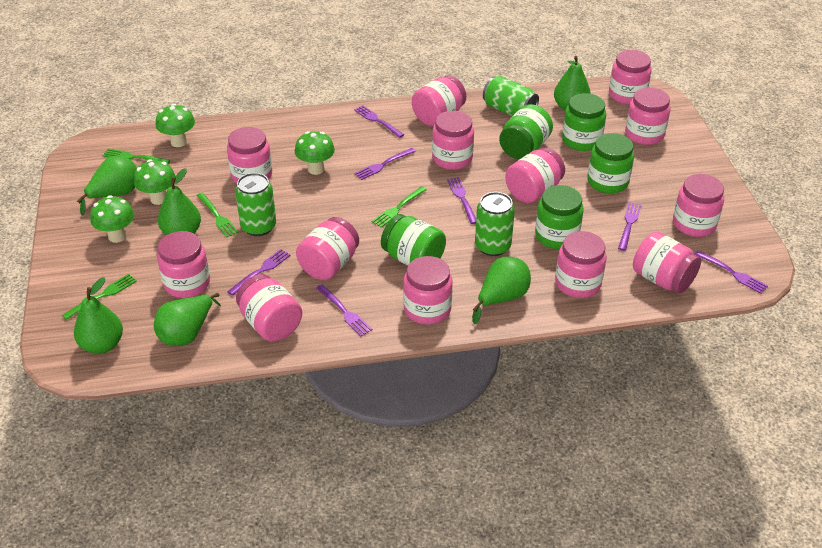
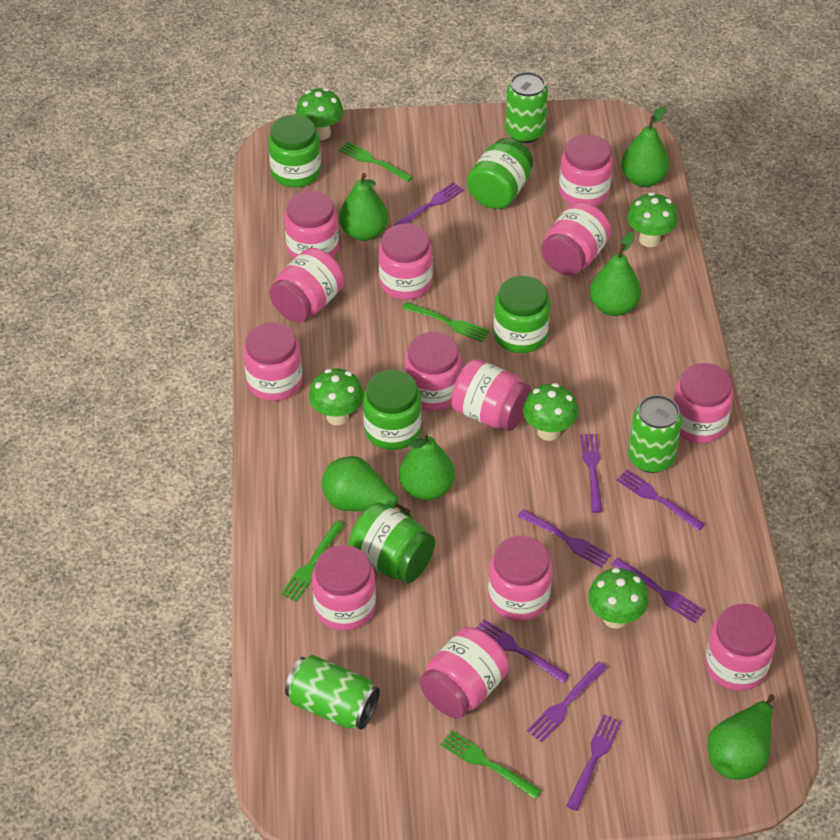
green mushroom: 4 -> 5
purple fork: 7 -> 8

